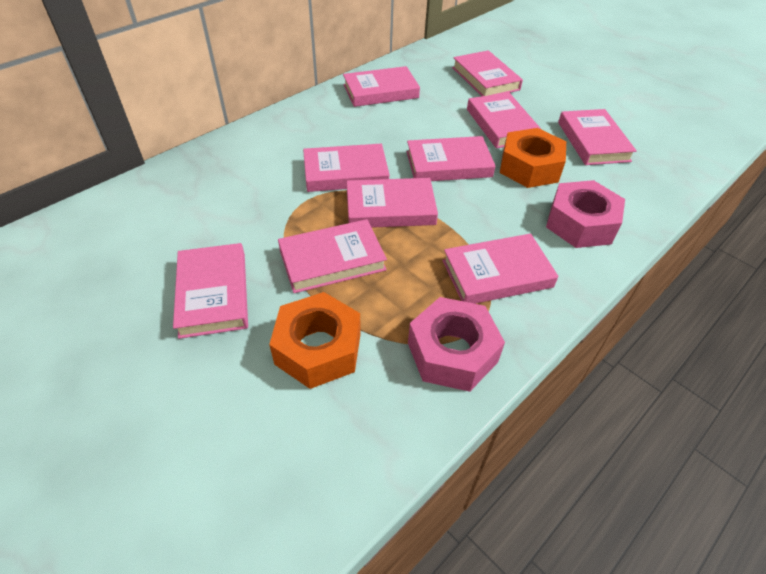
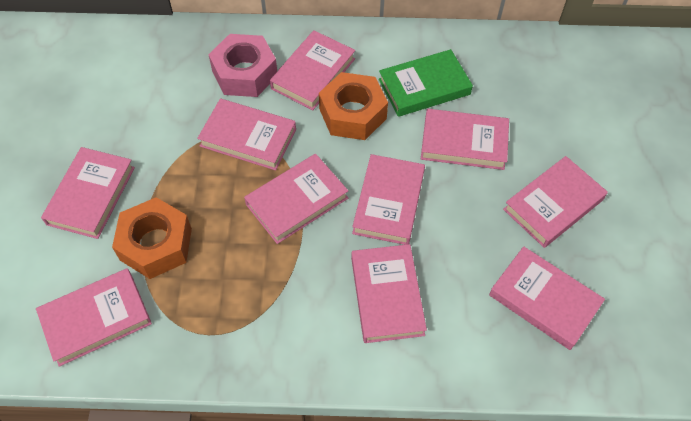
green book: 0 -> 1
pink nut: 2 -> 1

